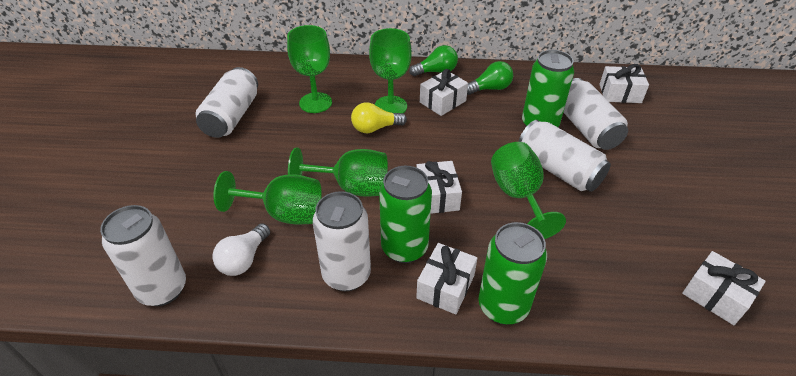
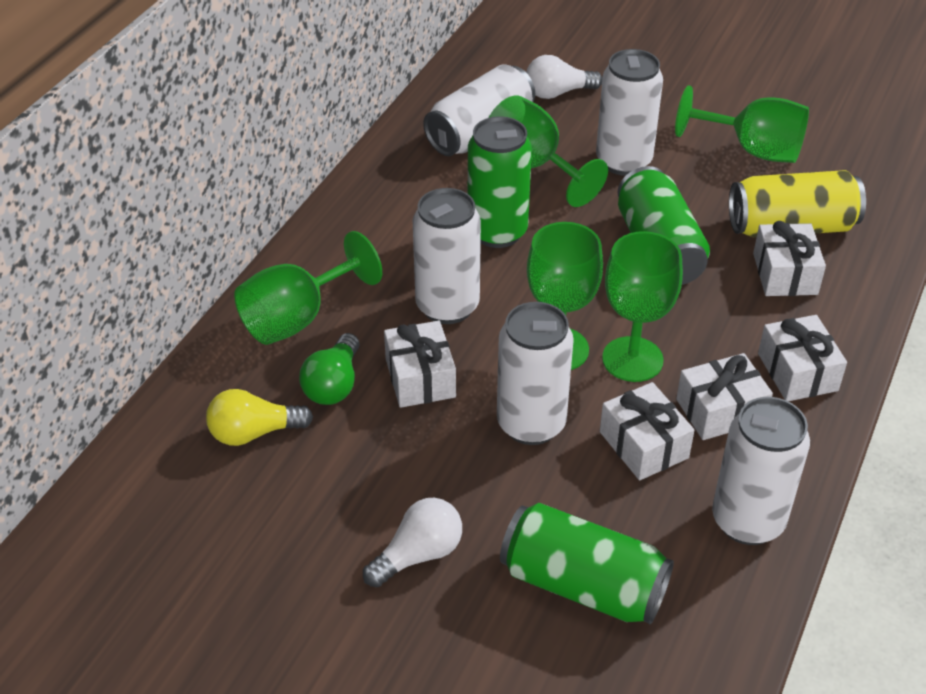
green light bulb: 2 -> 1
white light bulb: 1 -> 2
yellow can: 0 -> 1

